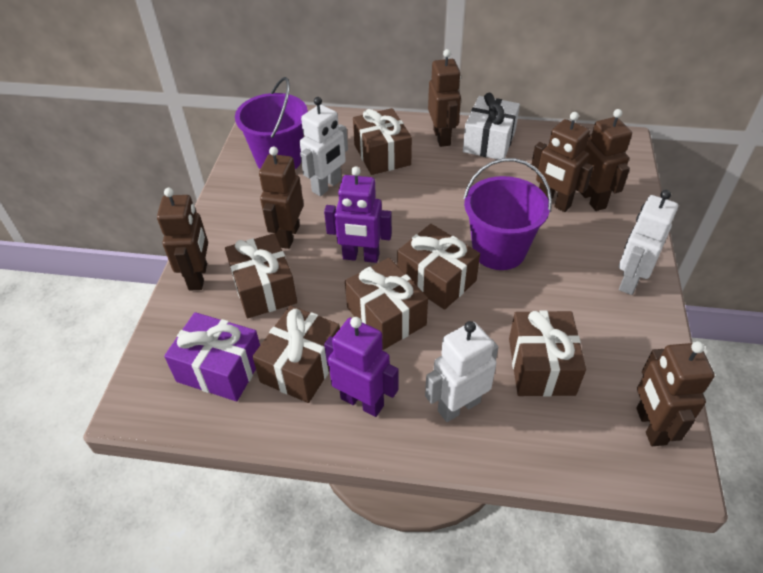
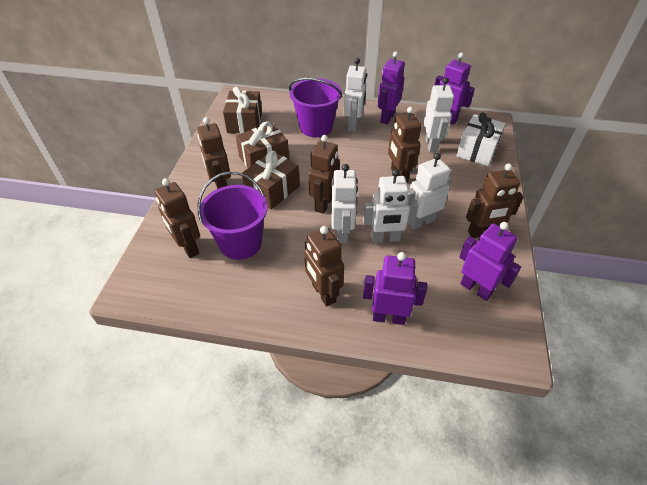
brown gift: 6 -> 3
purple gift: 1 -> 0
purple robot: 2 -> 4
white robot: 3 -> 5

